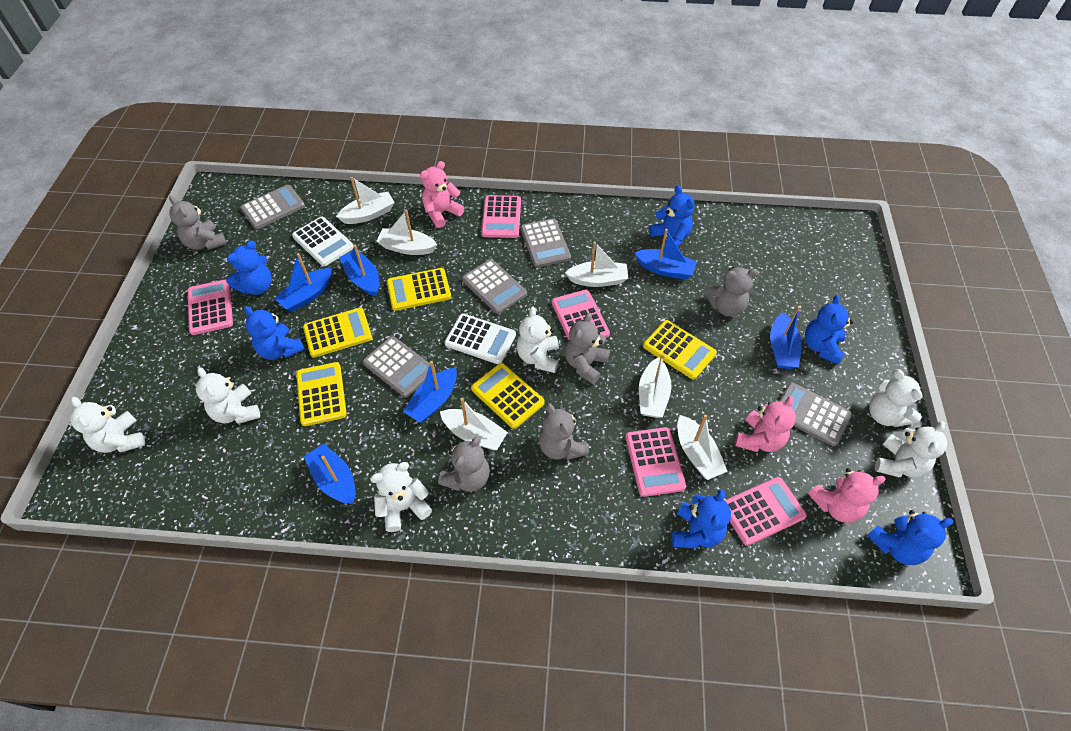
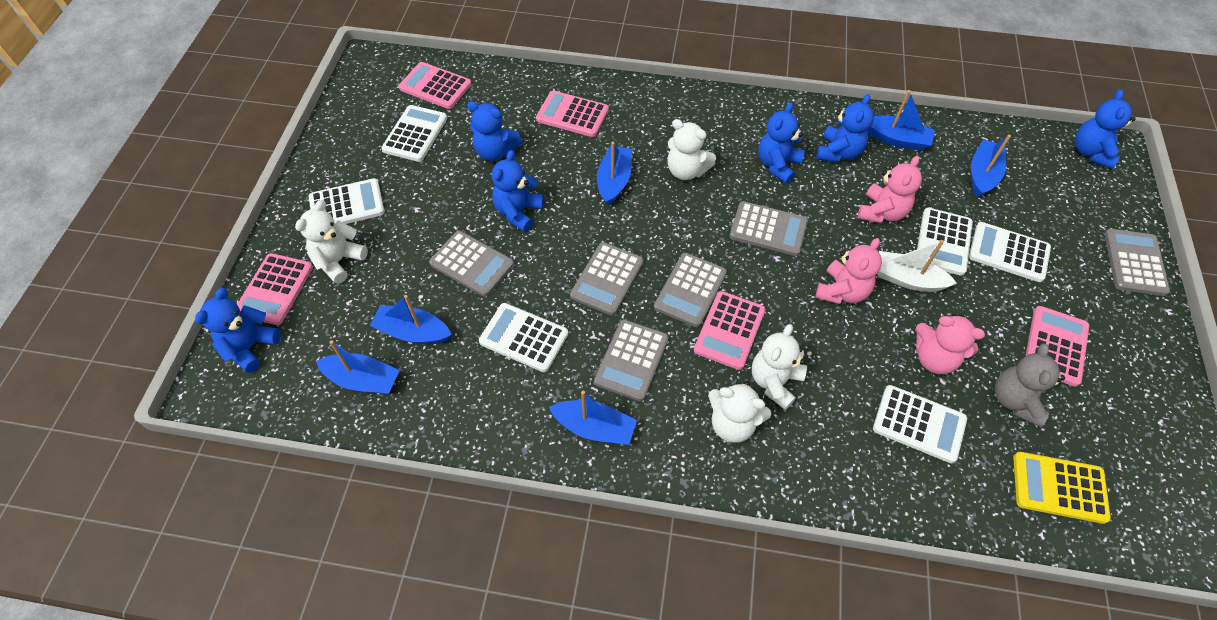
grey calculator: 5 -> 6
grey teddy bear: 5 -> 1
white boat: 6 -> 1
white calculator: 2 -> 6
white teddy bear: 6 -> 4
yellow calculator: 5 -> 1

